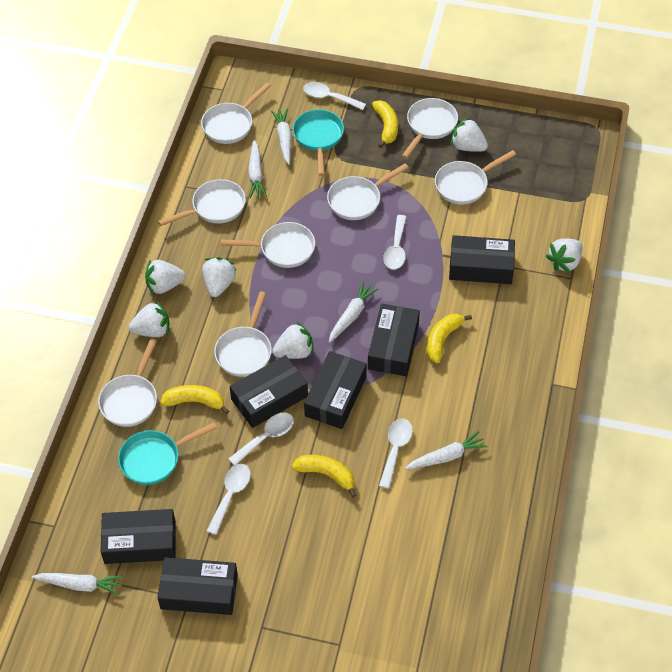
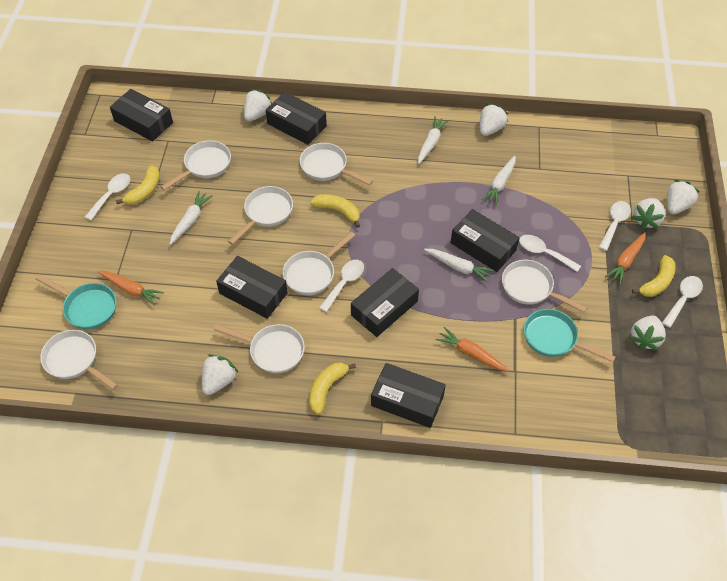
orange carrot: 0 -> 3
white carrot: 5 -> 4
white pan: 8 -> 7

